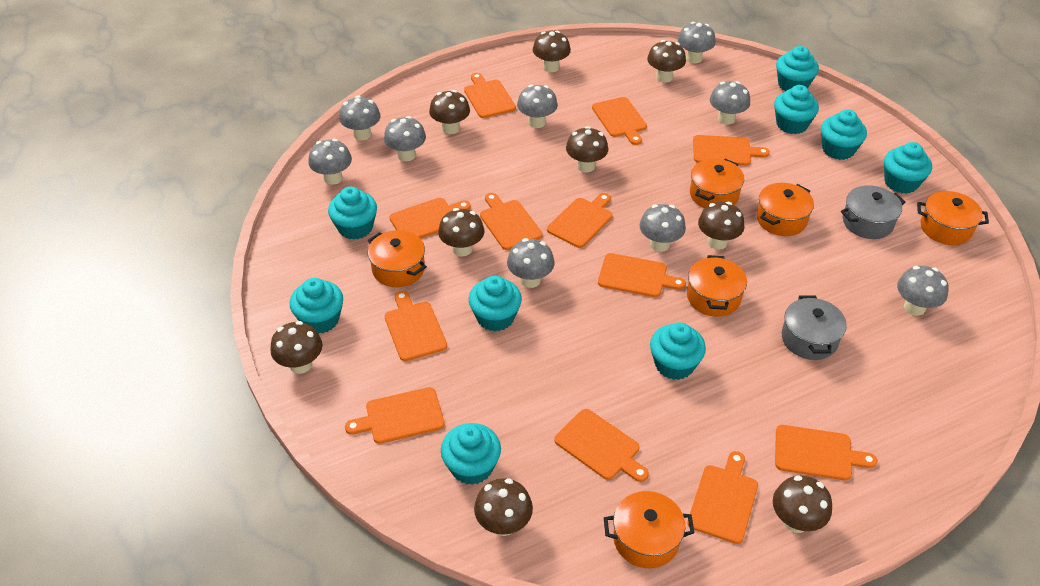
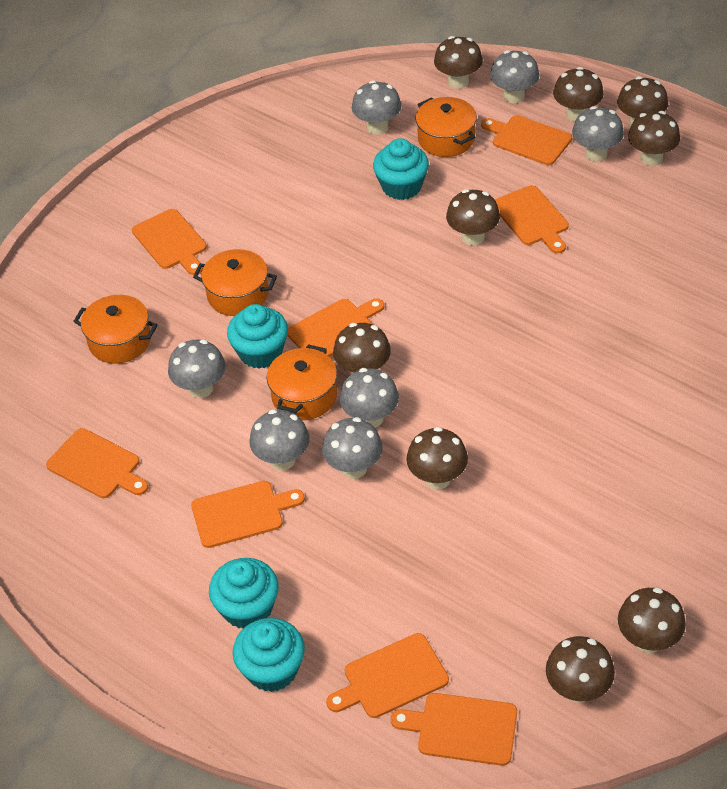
grey mushroom: 9 -> 7
grey pot: 2 -> 0
orange cutting board: 12 -> 8
orange pot: 6 -> 4
turquoise cupcake: 9 -> 4

